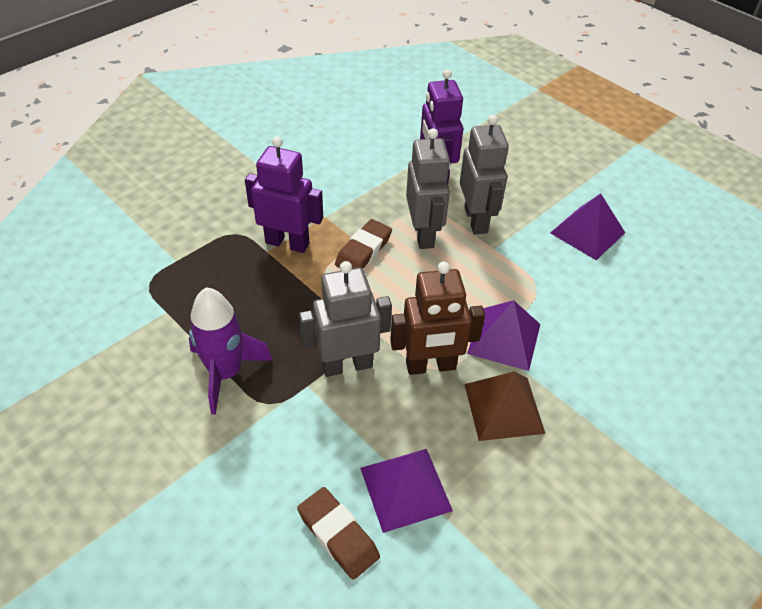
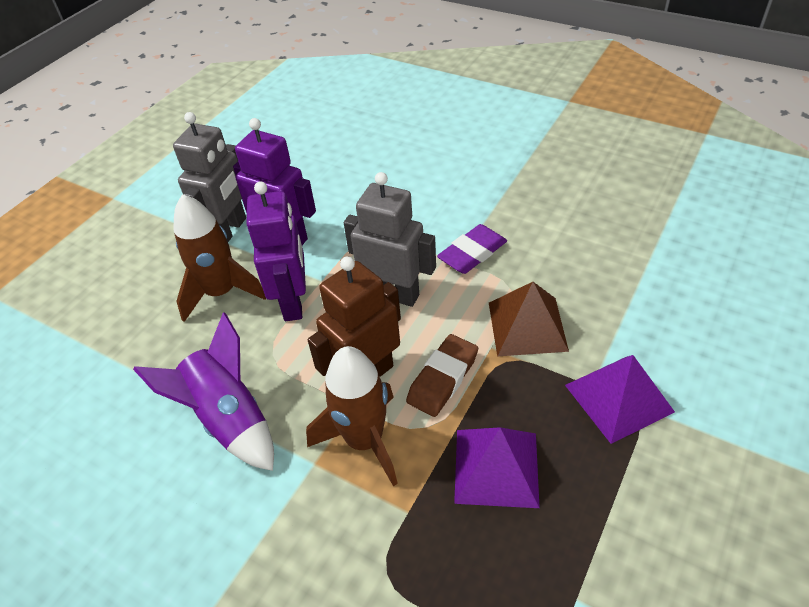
brown eraser: 2 -> 1
brown rocket: 0 -> 2
grey robot: 3 -> 2
purple eraser: 0 -> 1
purple pyramid: 3 -> 2

